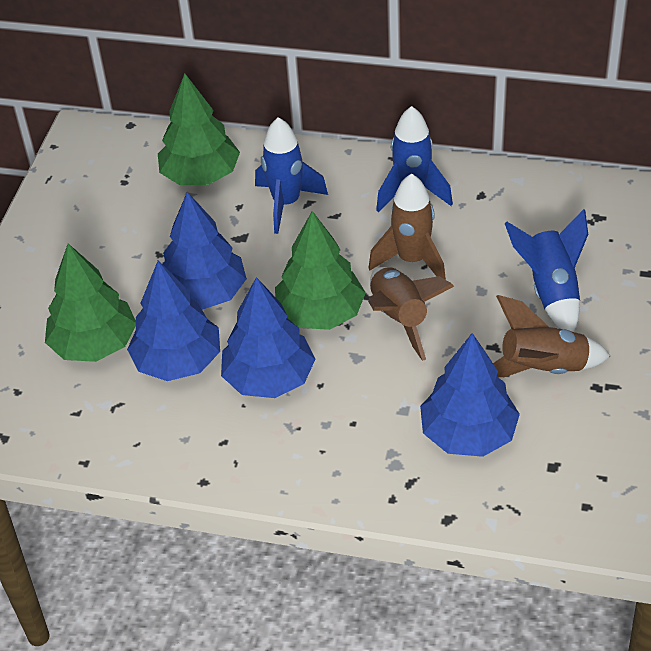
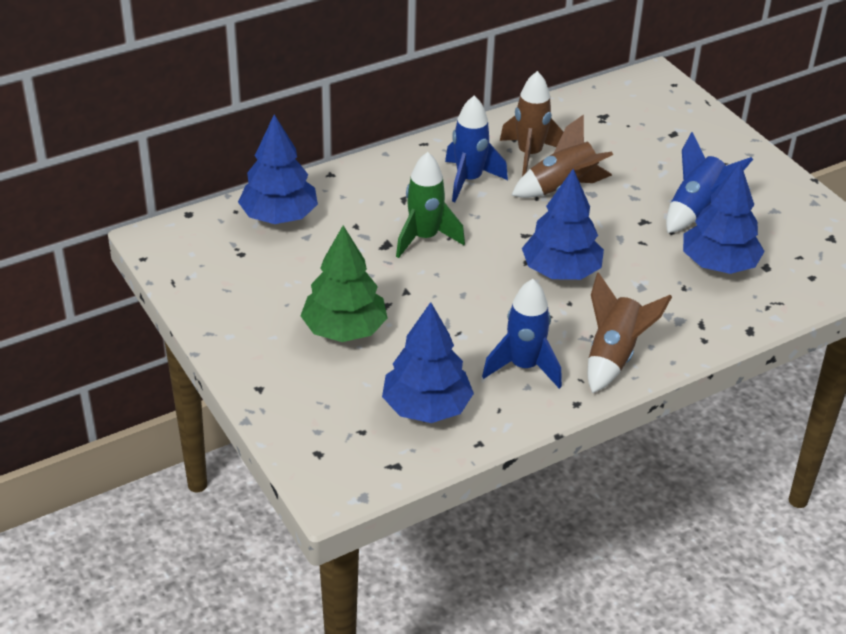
green rocket: 0 -> 1
green tree: 3 -> 1

